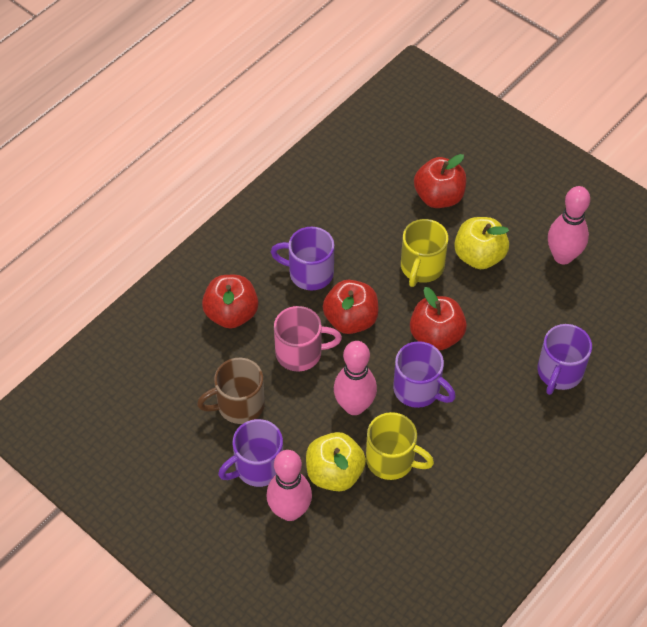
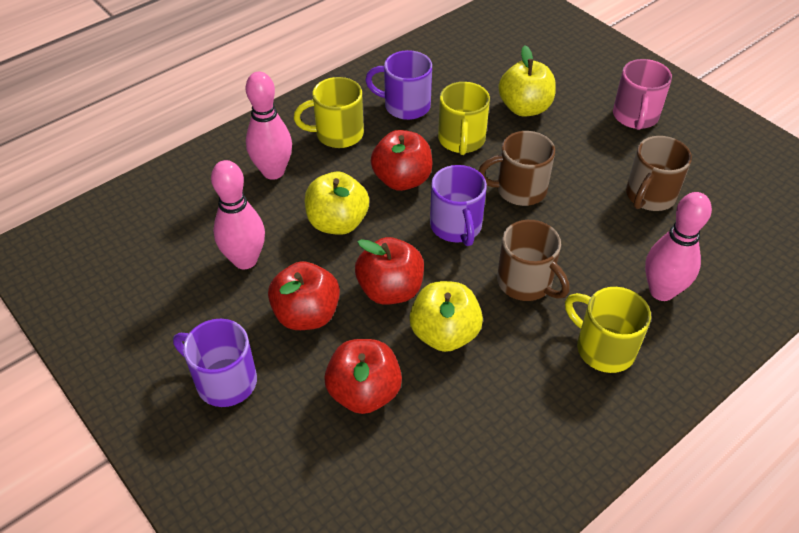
brown mug: 1 -> 3
purple mug: 4 -> 3
yellow apple: 2 -> 3
yellow mug: 2 -> 3

